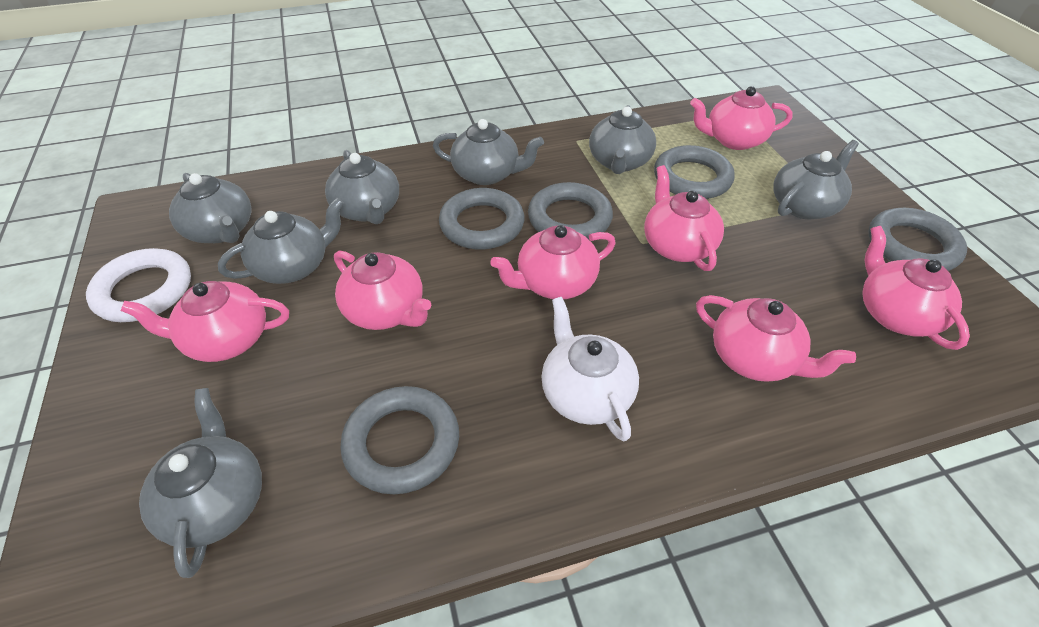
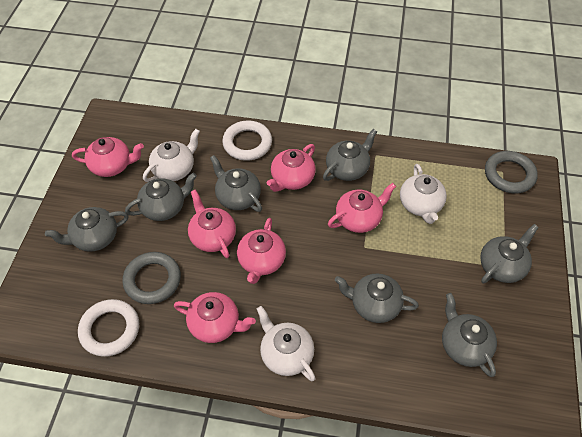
grey ring: 5 -> 2
pink teapot: 7 -> 6
white ring: 1 -> 2
white teapot: 1 -> 3

